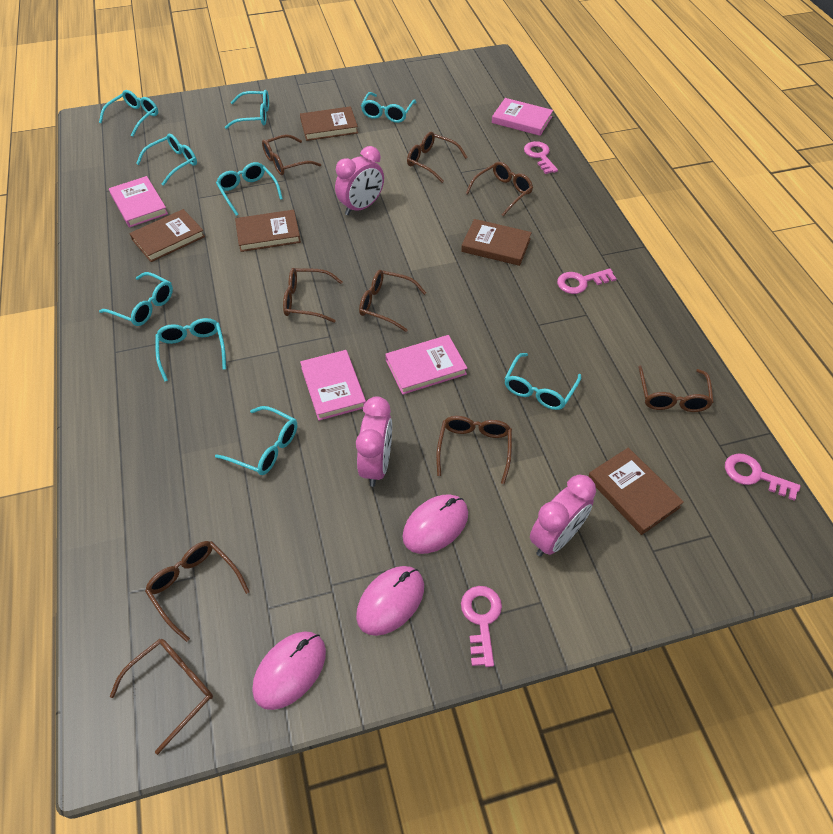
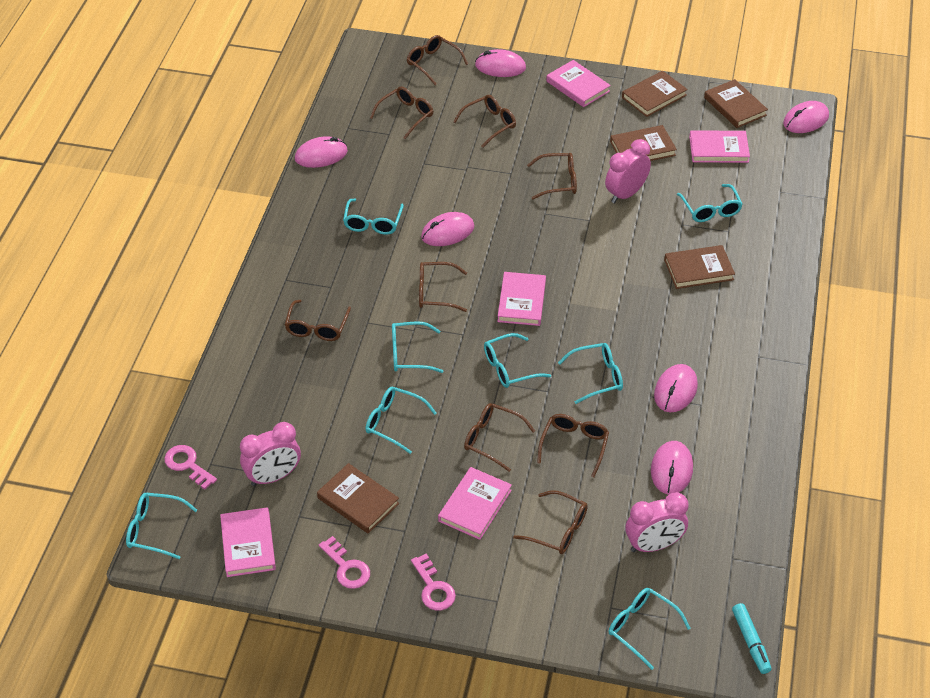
pink book: 4 -> 5
pink key: 4 -> 3
pink mouse: 3 -> 6
turquoise glasses: 9 -> 8
turquoise marker: 0 -> 1

